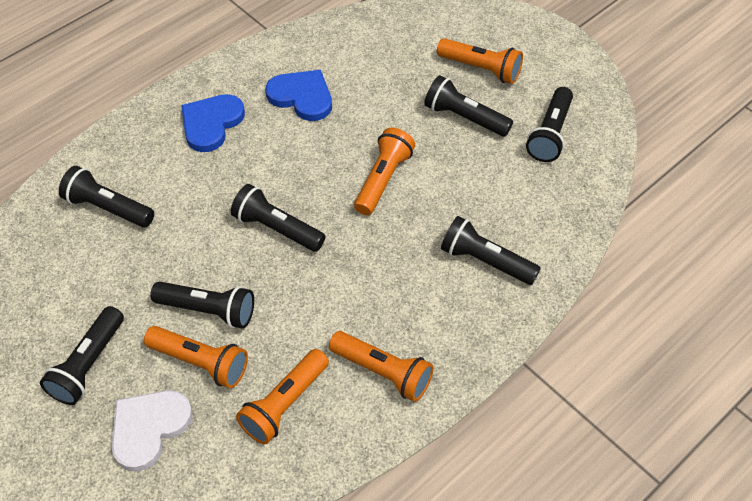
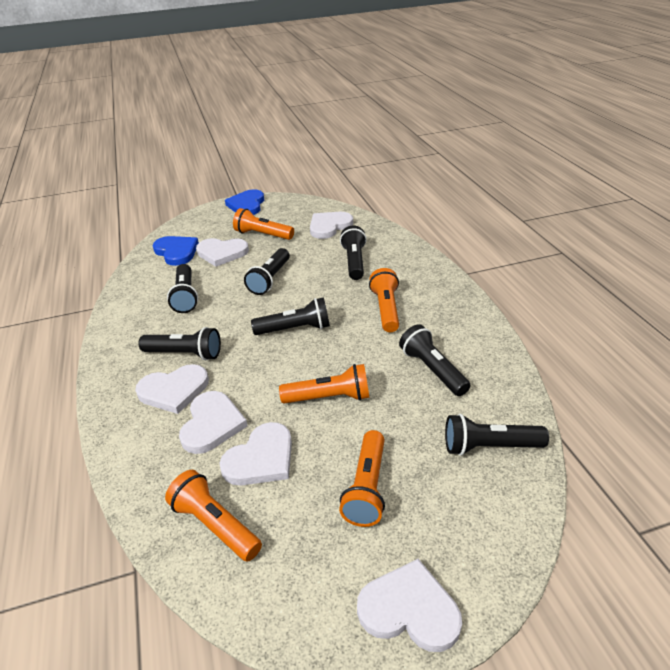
white heart: 1 -> 6

